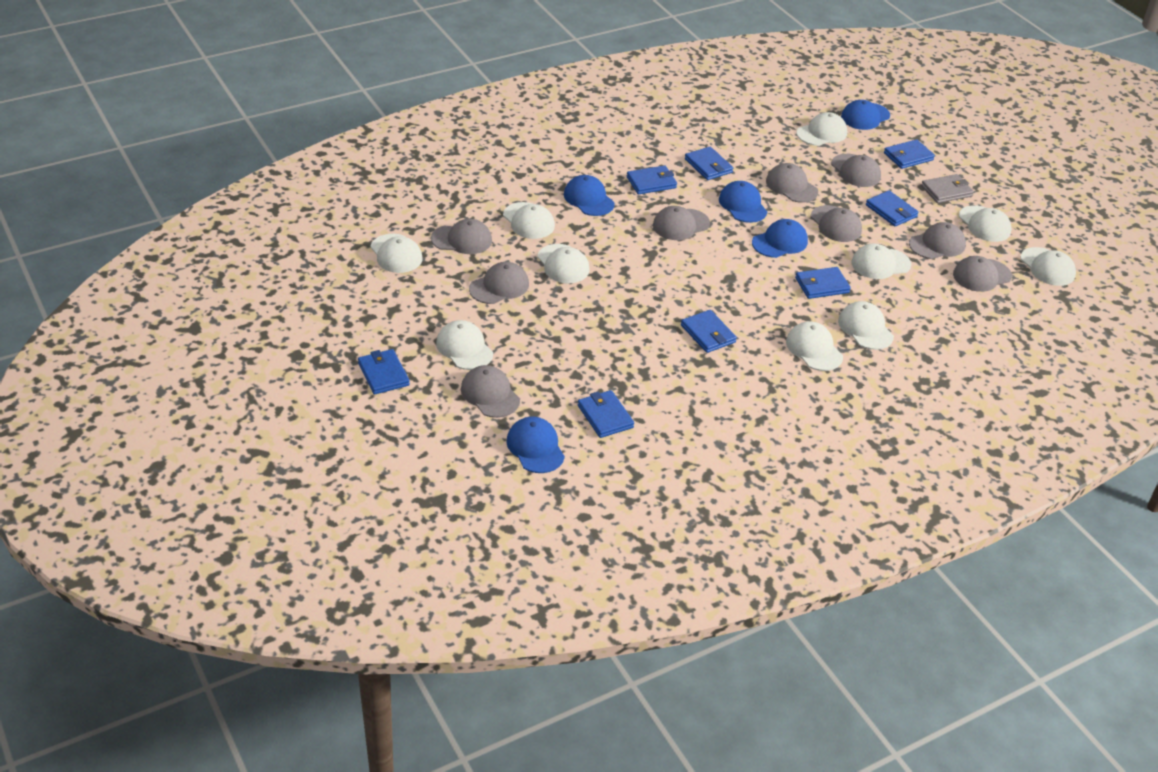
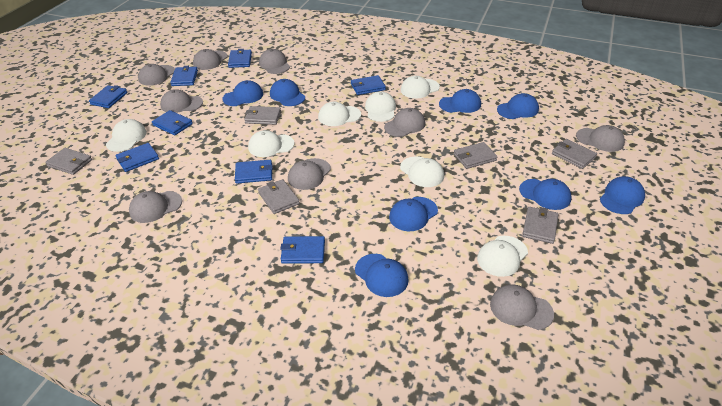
blue cap: 5 -> 8
grey wallet: 1 -> 6
white cap: 10 -> 7

